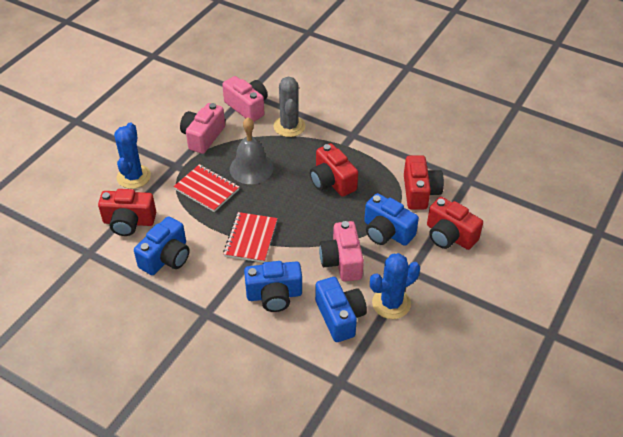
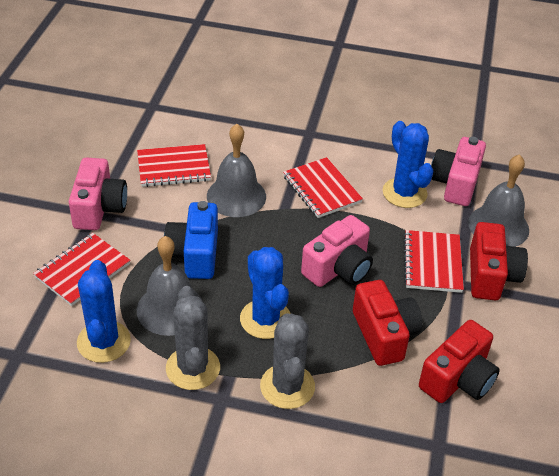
blue cactus: 2 -> 3
blue camera: 4 -> 1
grey bell: 1 -> 3
grey cactus: 1 -> 2
red camera: 4 -> 3
red notebook: 2 -> 4

